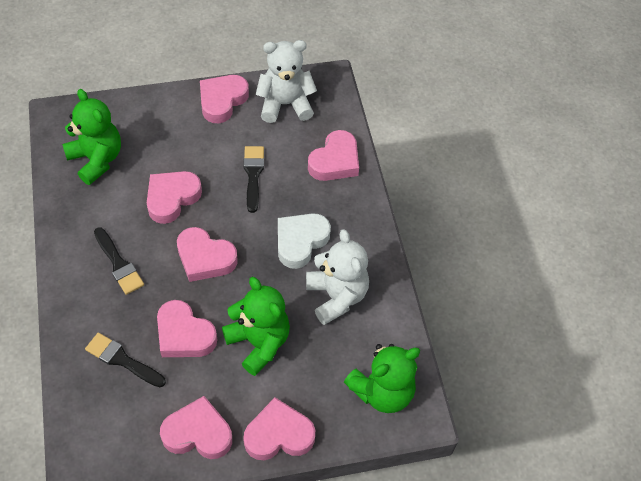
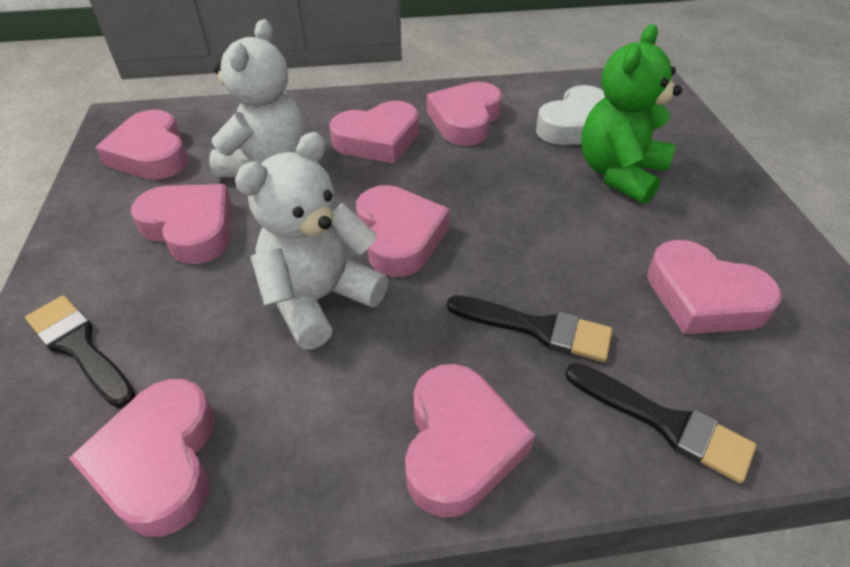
green teddy bear: 3 -> 1
pink heart: 7 -> 8

